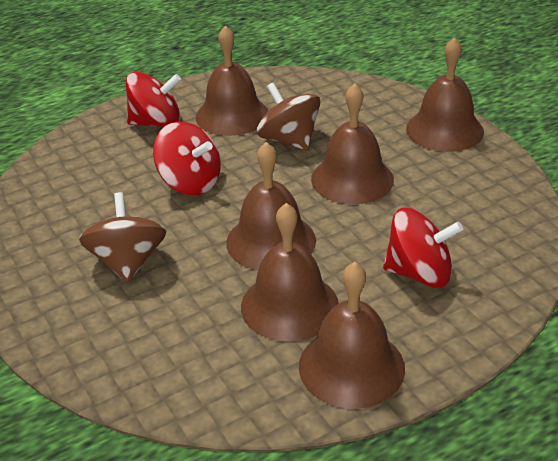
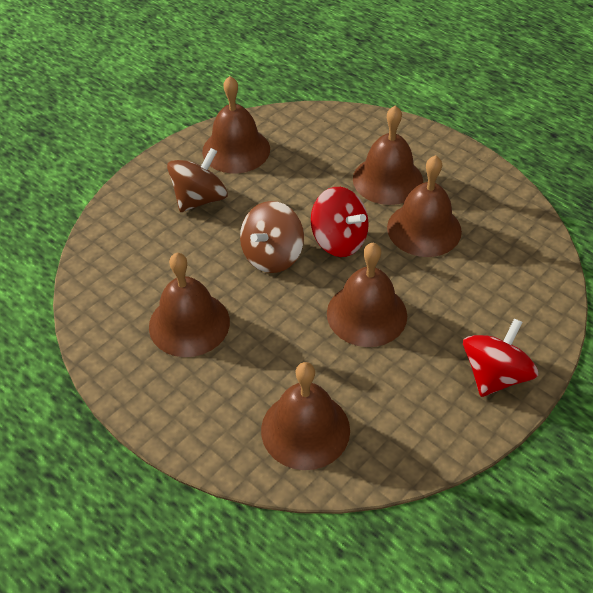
red spinning top: 3 -> 2

